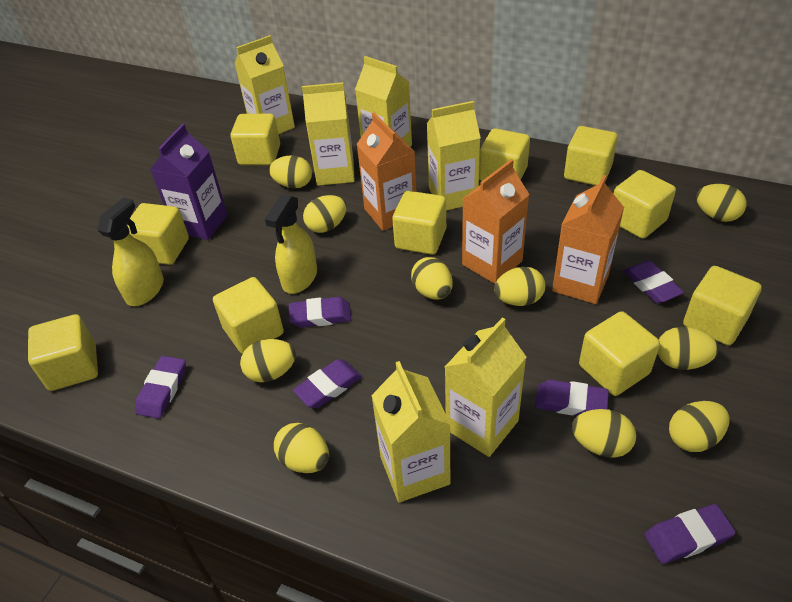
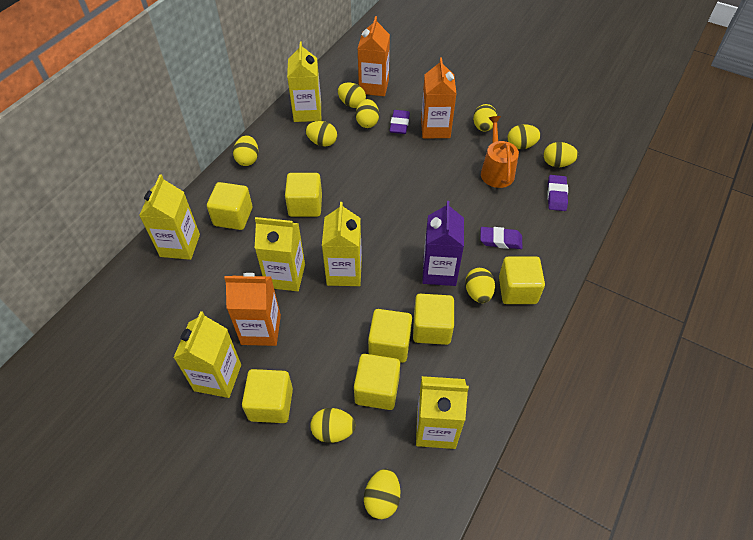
orange watering can: 0 -> 1
purple eraser: 6 -> 3
yellow cube: 10 -> 7
yellow spray bottle: 2 -> 0

